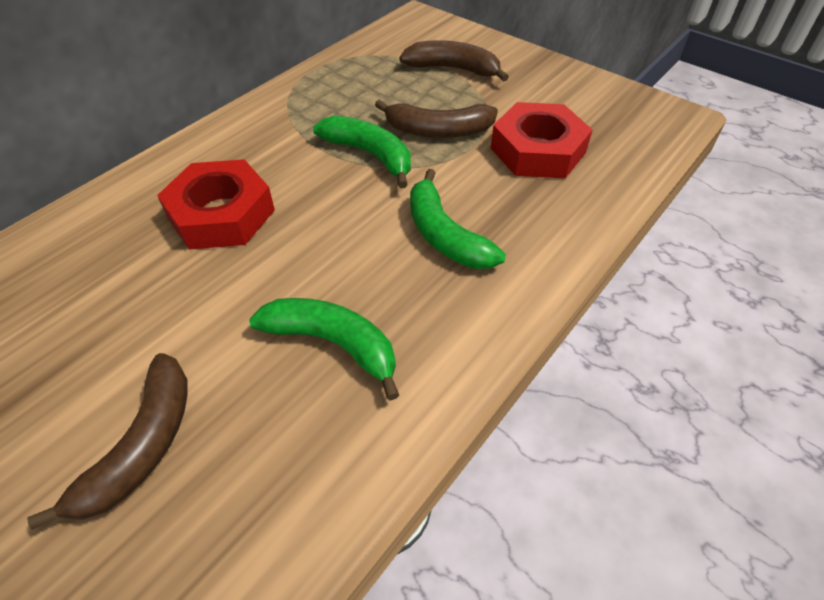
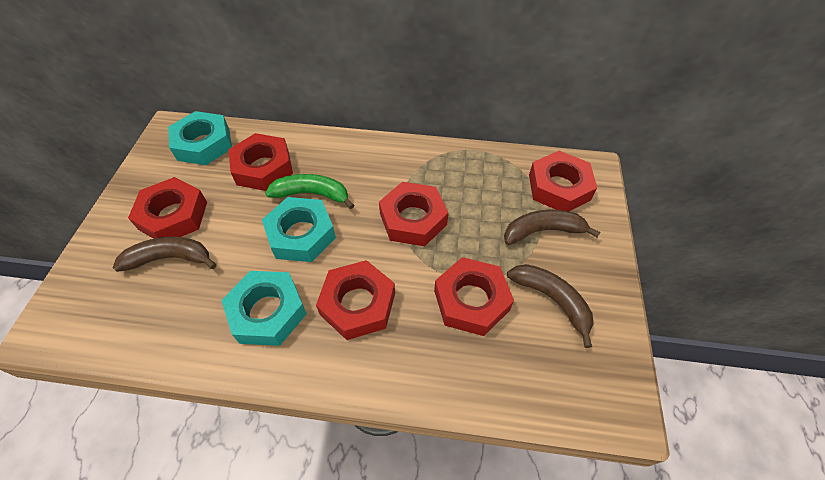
green banana: 3 -> 1
red nut: 2 -> 6
turquoise nut: 0 -> 3

